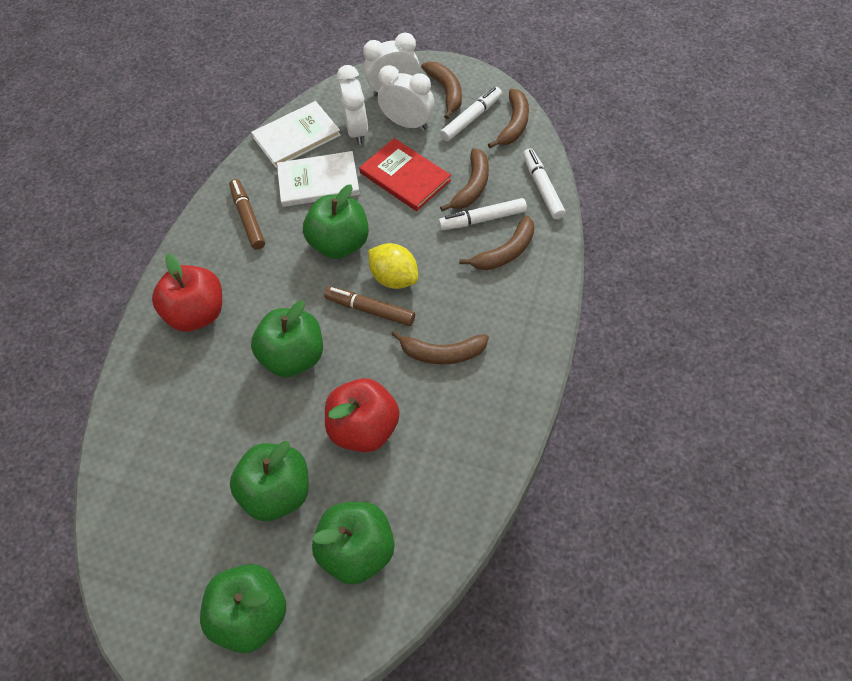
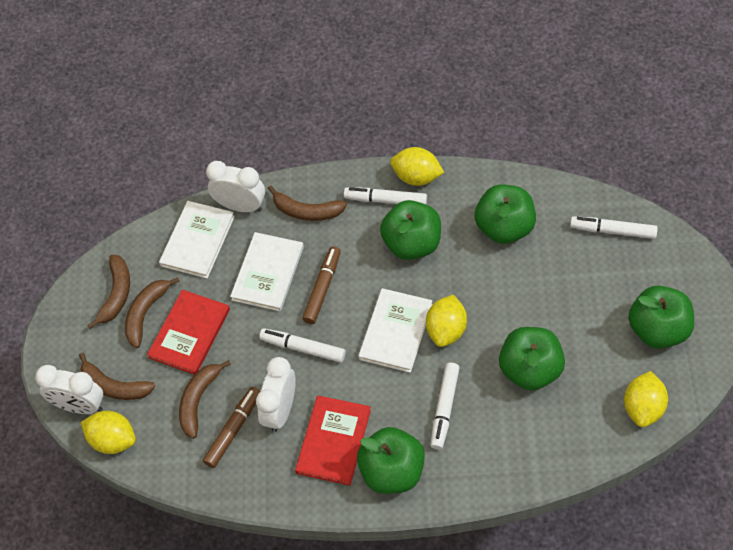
red apple: 2 -> 0
red book: 1 -> 2
white book: 2 -> 3
white marker: 3 -> 4
yellow lemon: 1 -> 4

